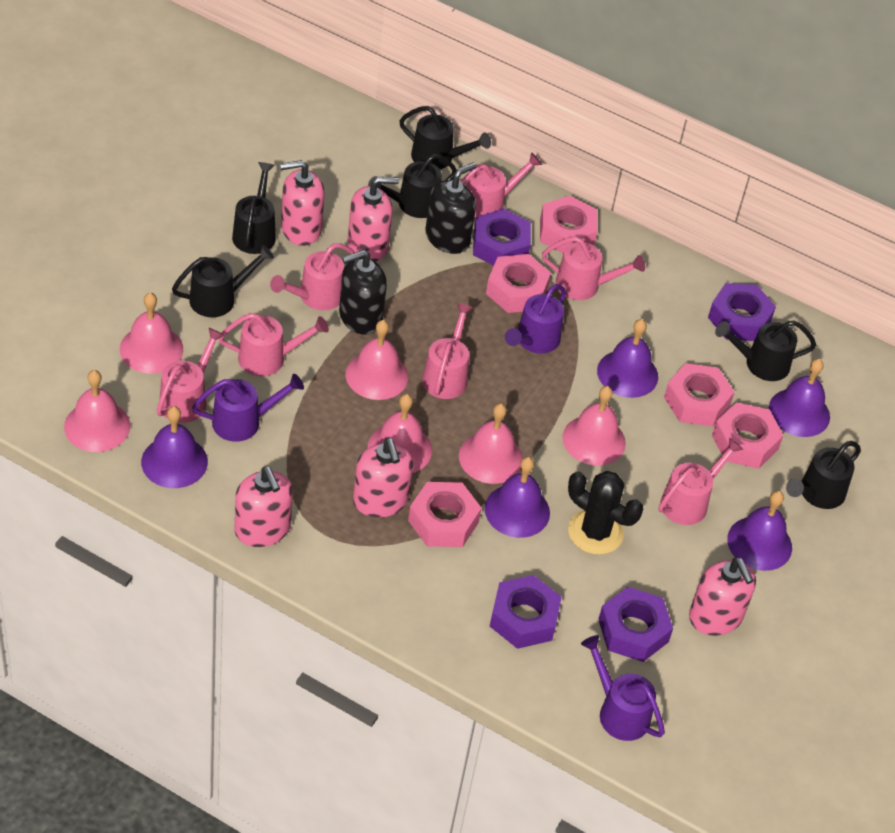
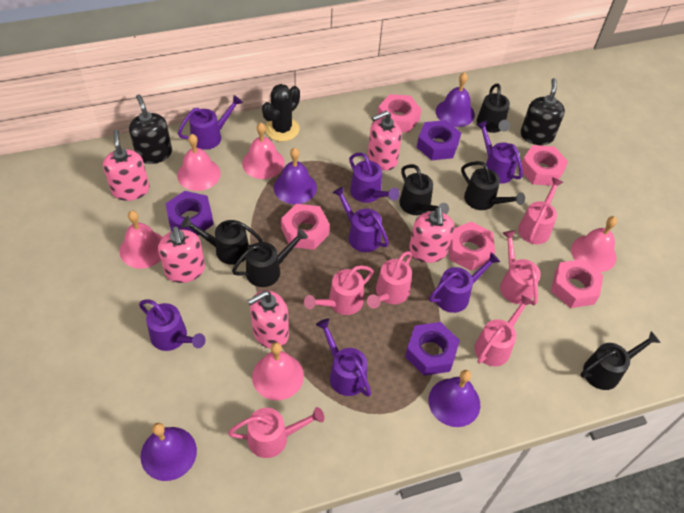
pink bell: 6 -> 5
pink watering can: 7 -> 6
purple bell: 5 -> 4
purple nut: 4 -> 3
purple watering can: 3 -> 7

